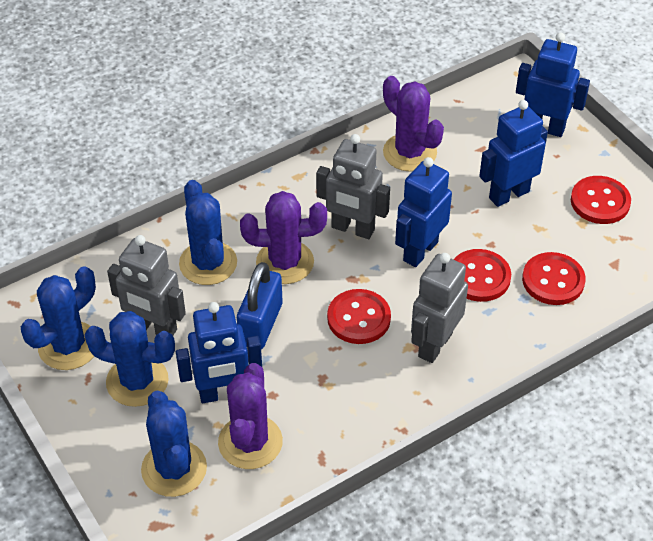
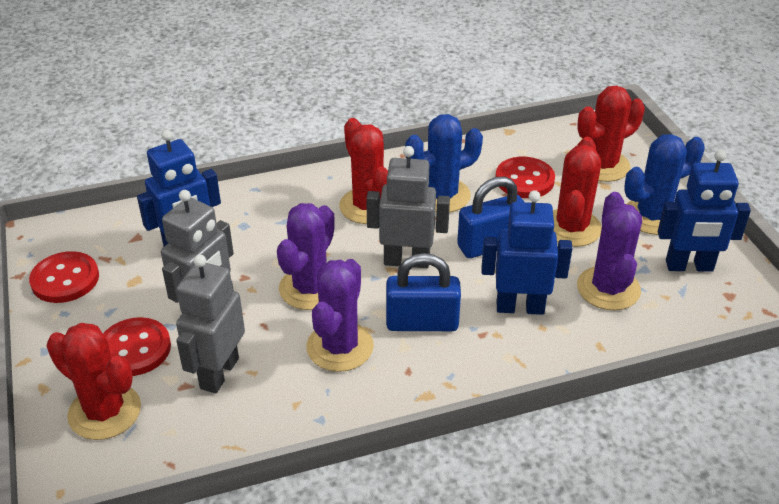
blue cactus: 4 -> 2
blue padlock: 1 -> 2
blue robot: 4 -> 3
red button: 4 -> 3
red cactus: 0 -> 4

